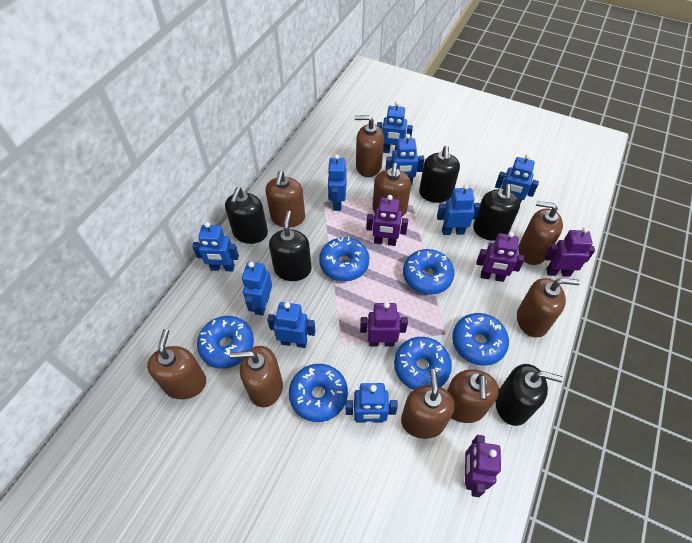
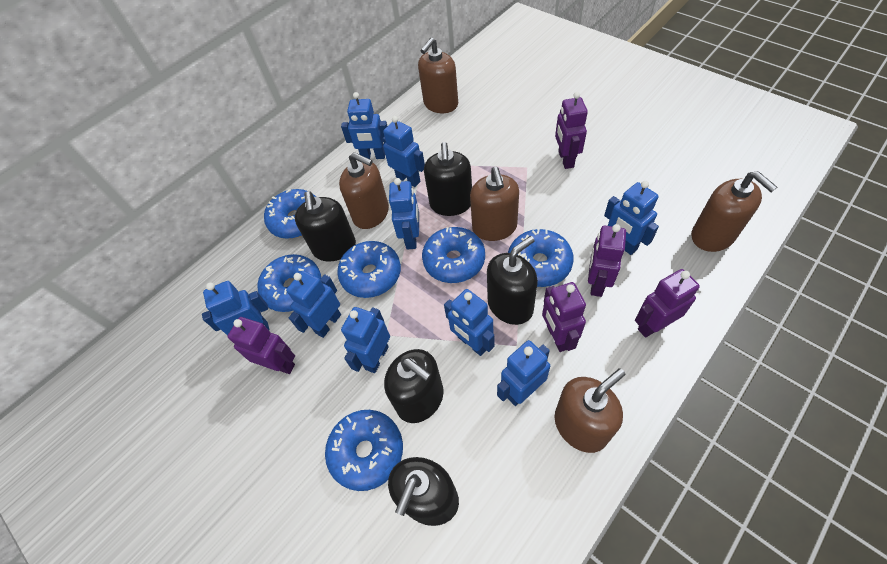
brown soap dispenser: 9 -> 5

